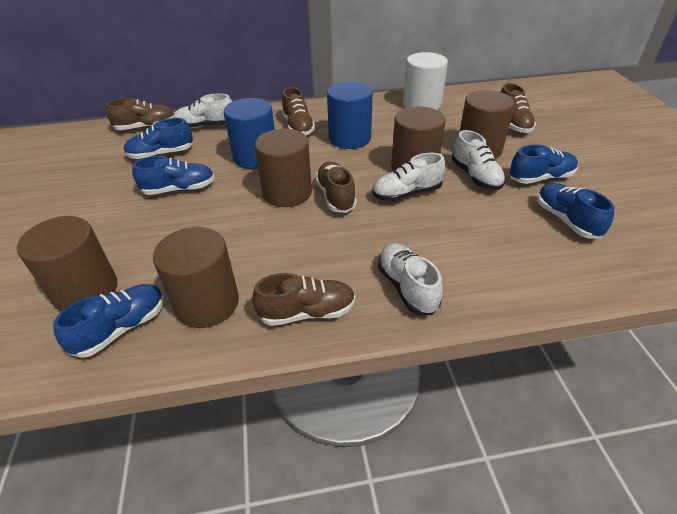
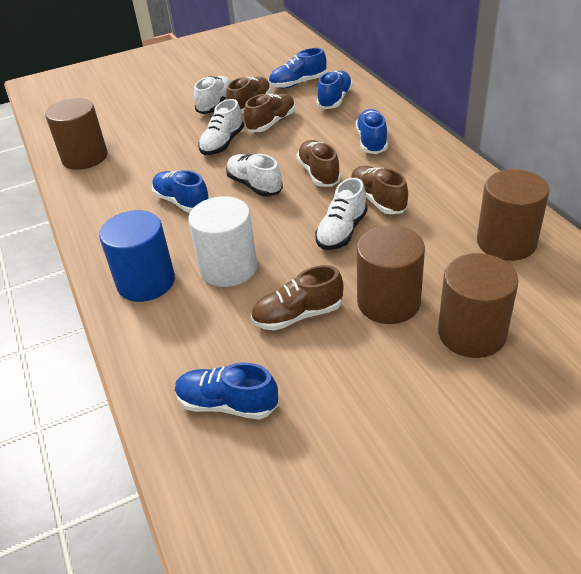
blue cylinder: 2 -> 1
brown cylinder: 5 -> 4

